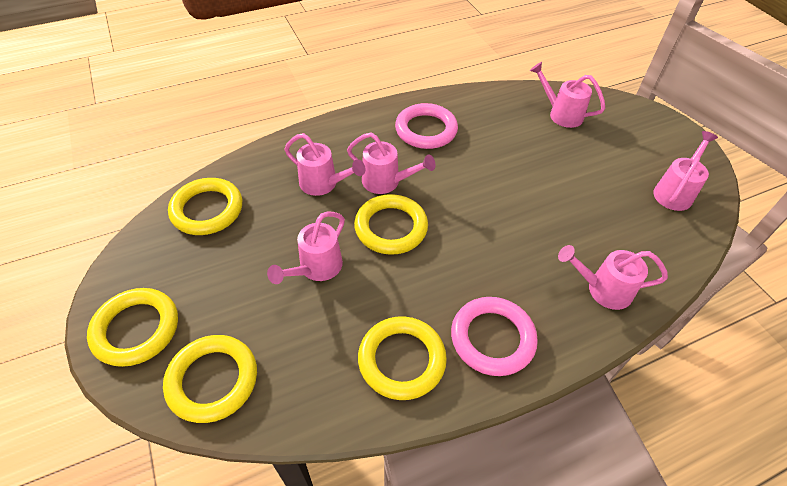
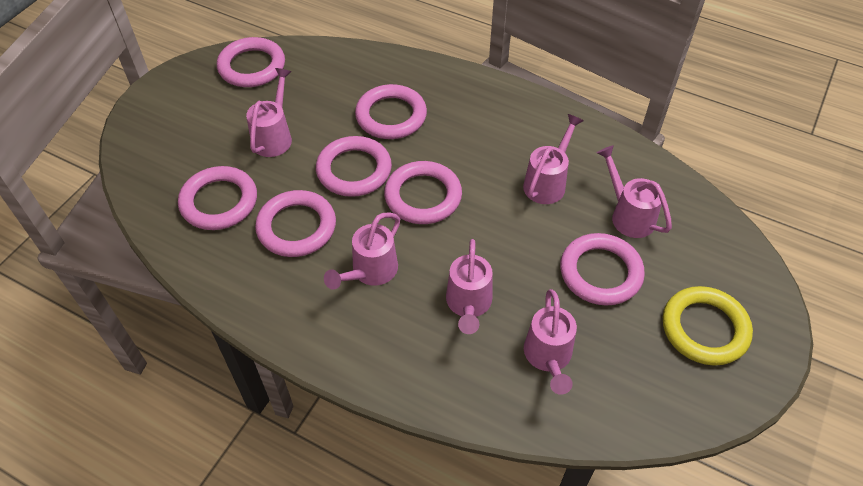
pink ring: 2 -> 7
yellow ring: 5 -> 1

